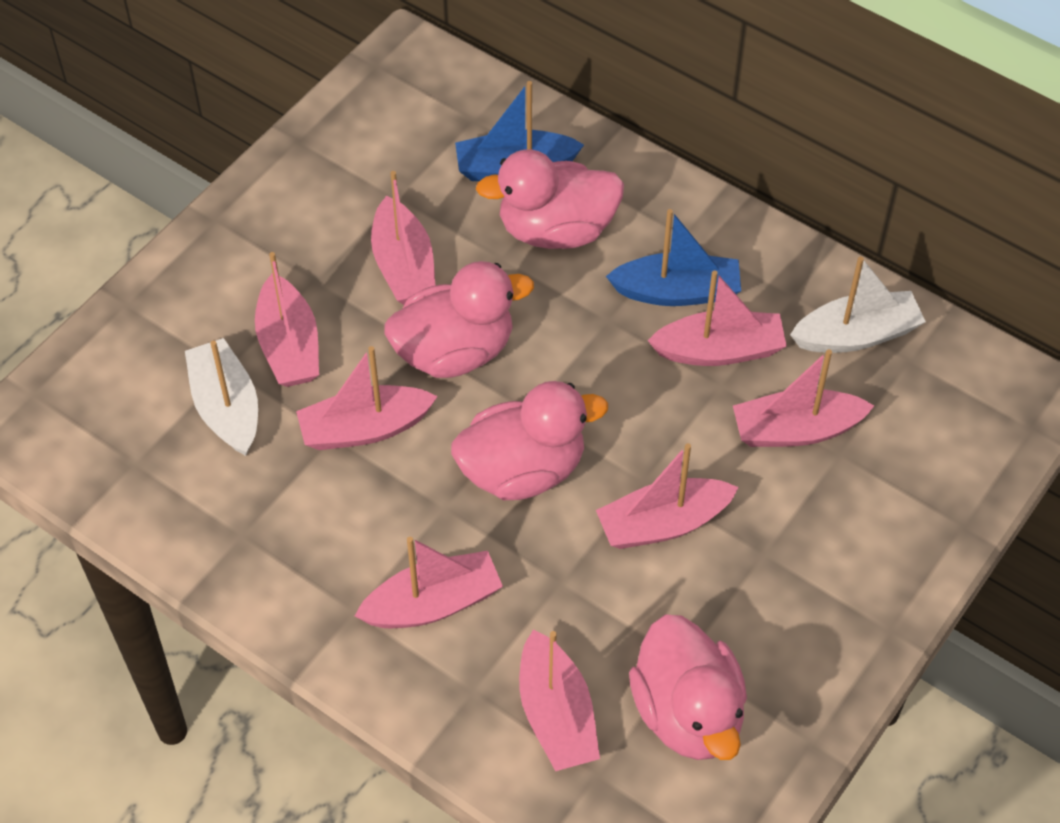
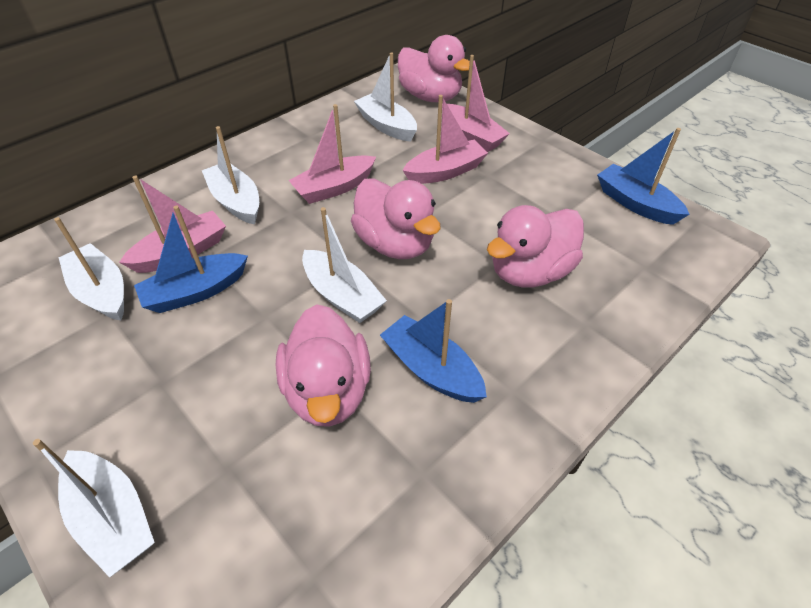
blue boat: 2 -> 3
pink boat: 8 -> 4
white boat: 2 -> 5

